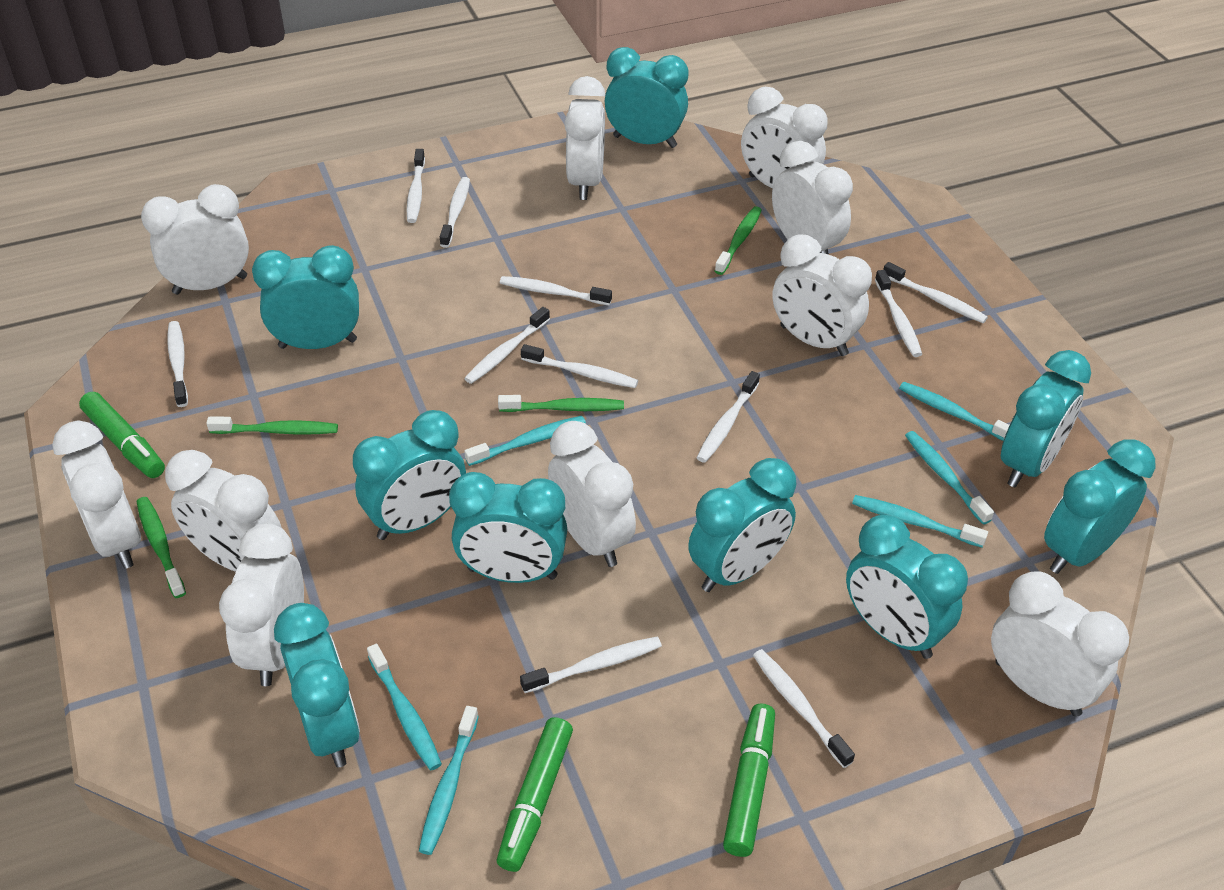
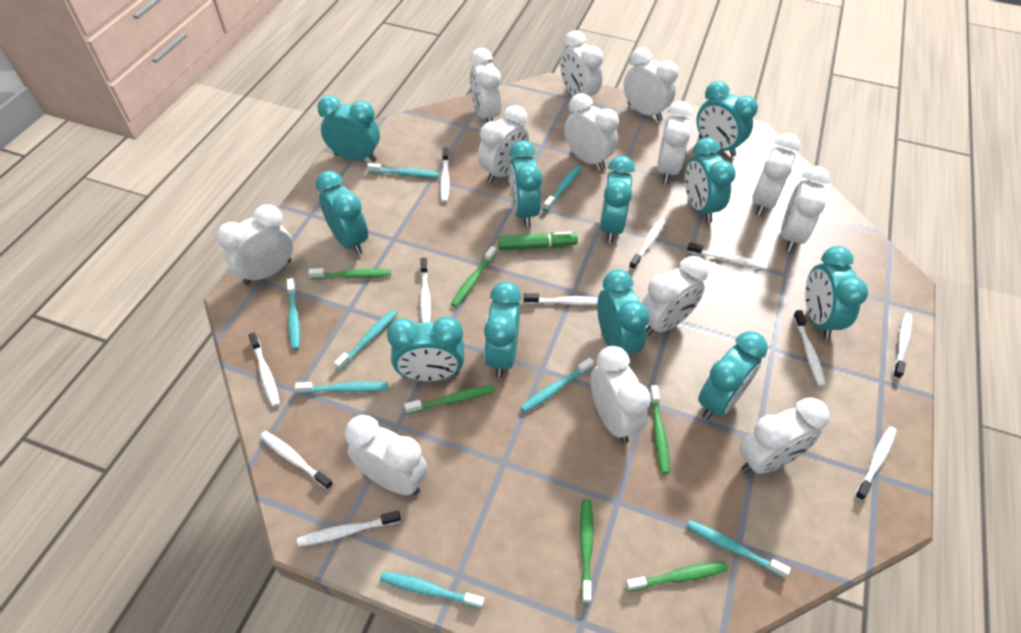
green marker: 3 -> 1
green toothbrush: 4 -> 6
turquoise clock: 9 -> 11
turquoise toothbrush: 6 -> 8
white clock: 10 -> 13

